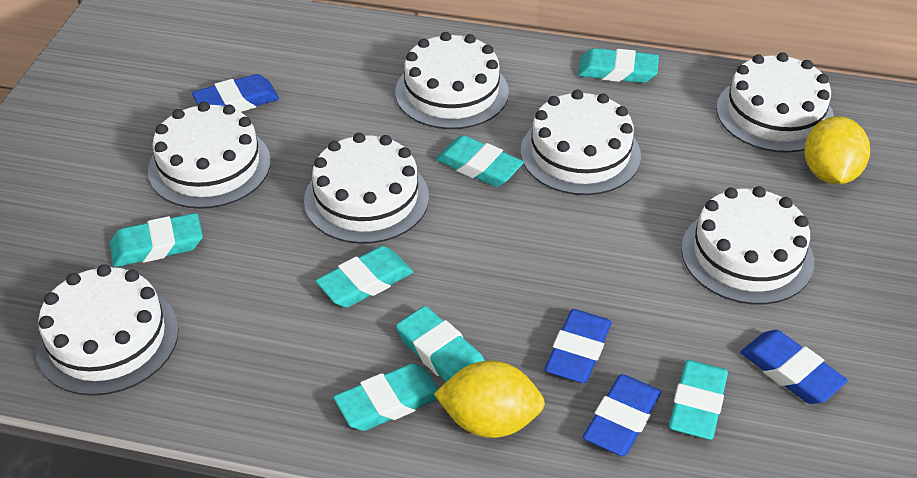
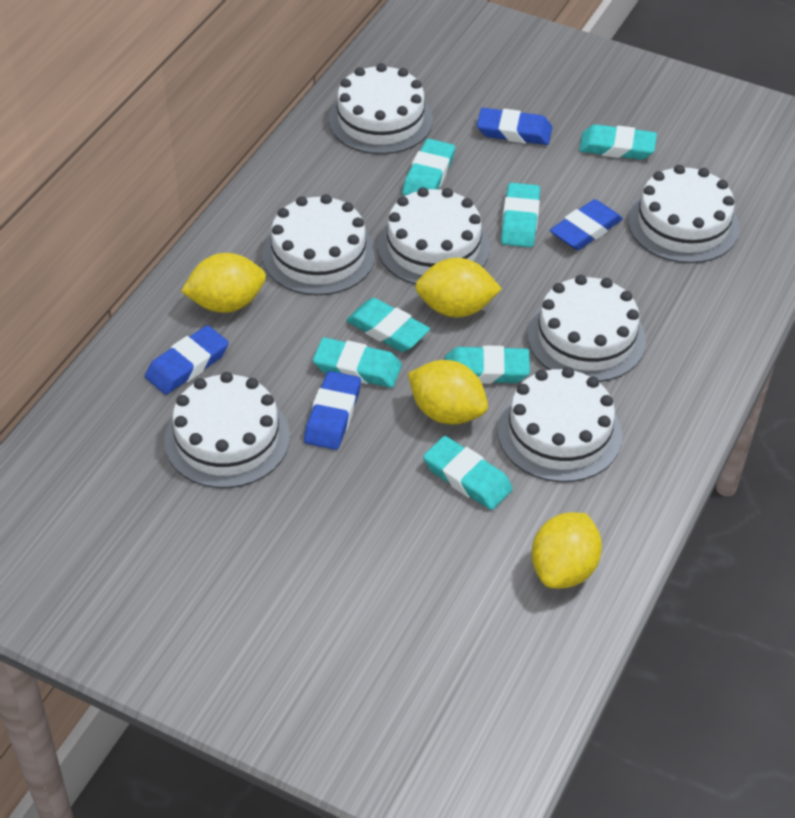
yellow lemon: 2 -> 4

